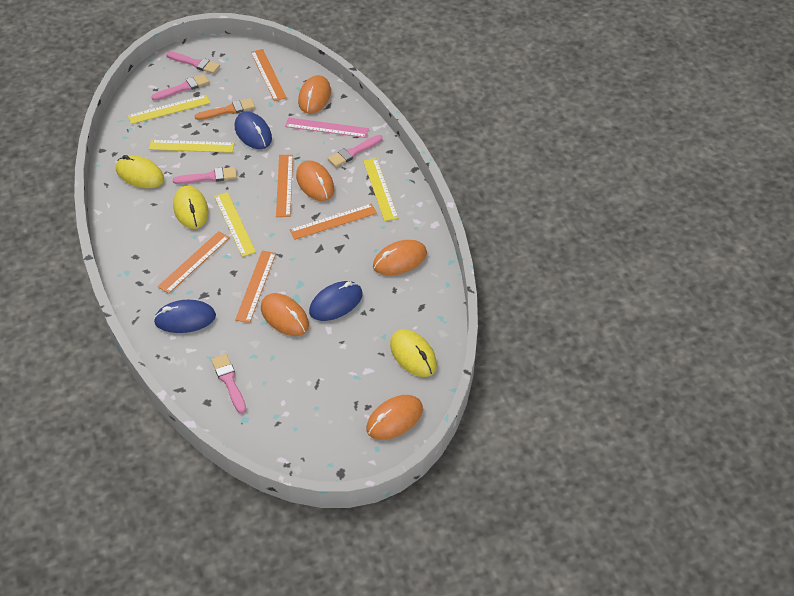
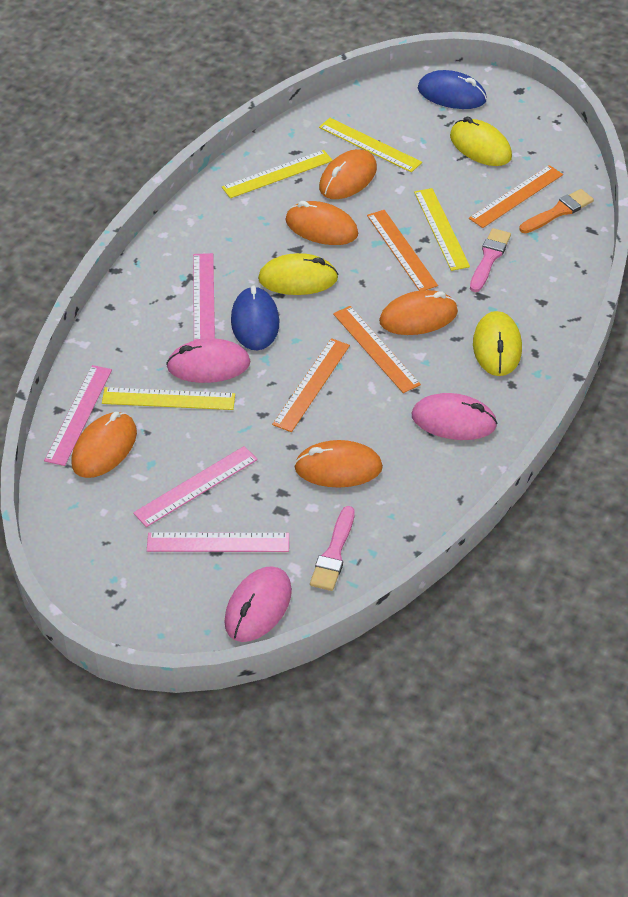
blue mouse: 3 -> 2
orange ruler: 5 -> 4
pink brush: 5 -> 2
pink mouse: 0 -> 3
pink ruler: 1 -> 4

